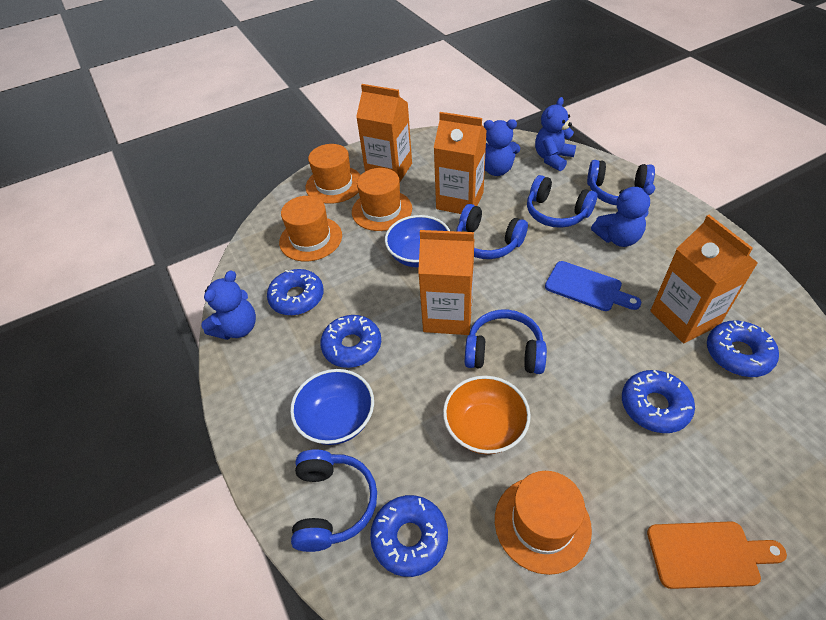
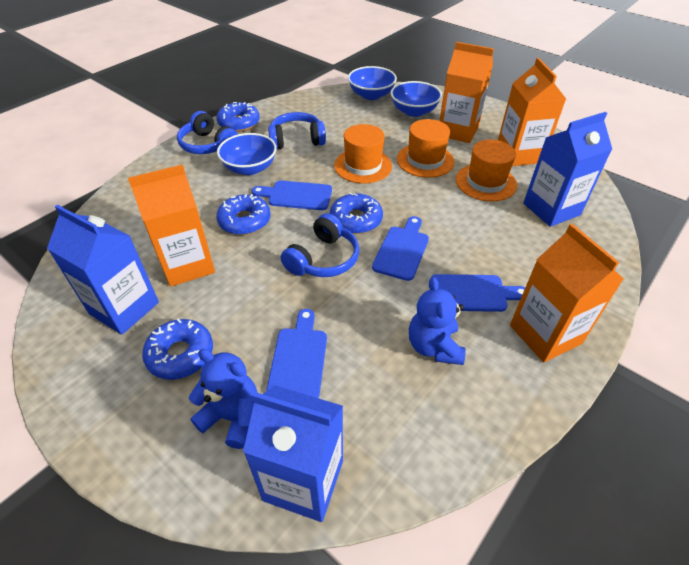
blue bowl: 2 -> 3
blue carton: 0 -> 3
blue cutting board: 1 -> 4
blue donut: 5 -> 4
blue headphones: 5 -> 3
blue teddy bear: 4 -> 2
orange bowl: 1 -> 0
orange cutting board: 1 -> 0
orange hat: 4 -> 3

